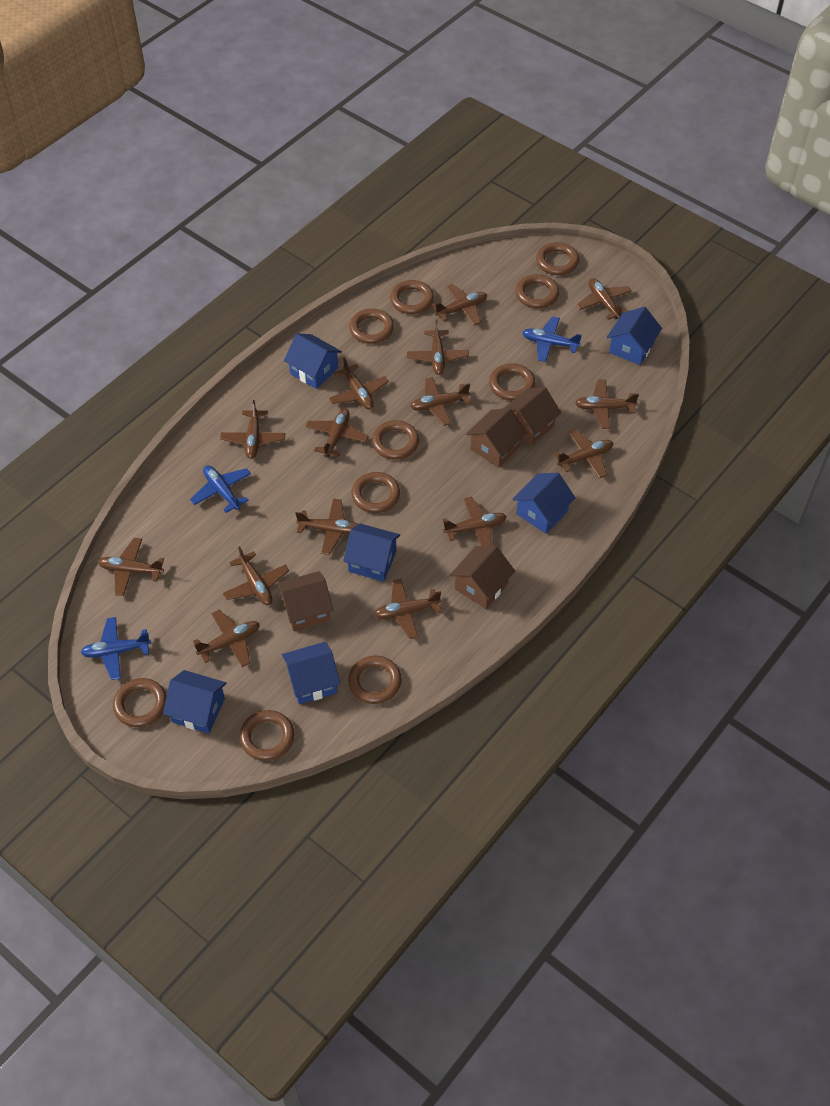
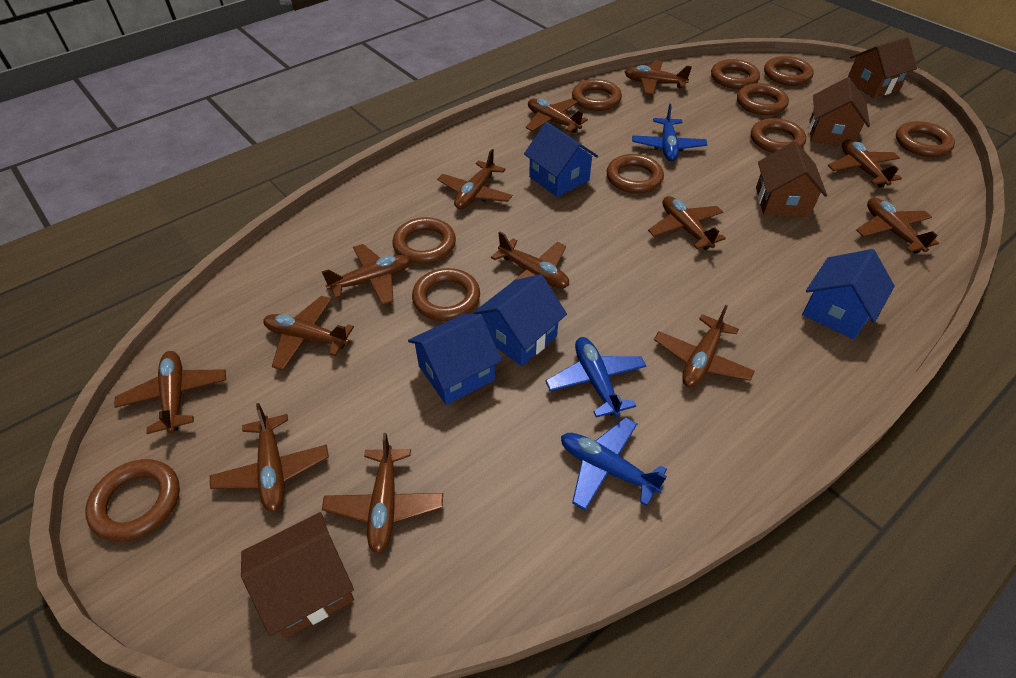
blue house: 6 -> 4
brown plane: 15 -> 13

